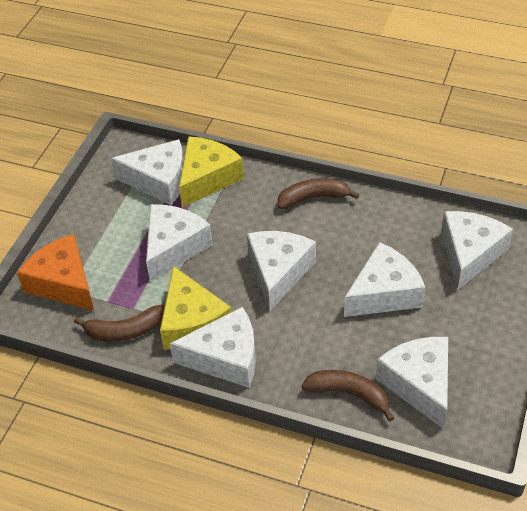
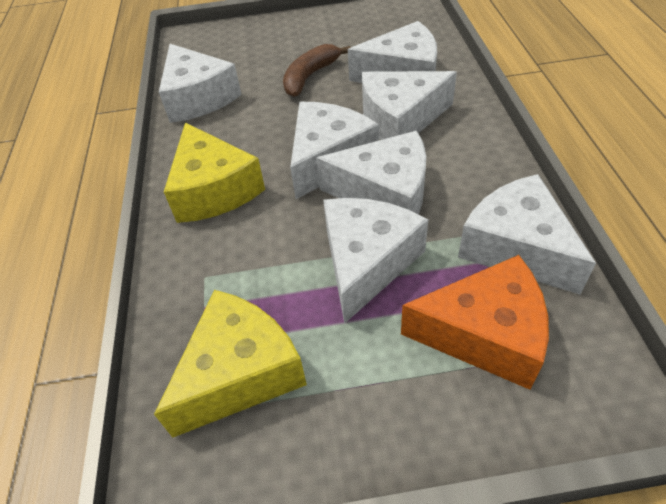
brown banana: 3 -> 1

